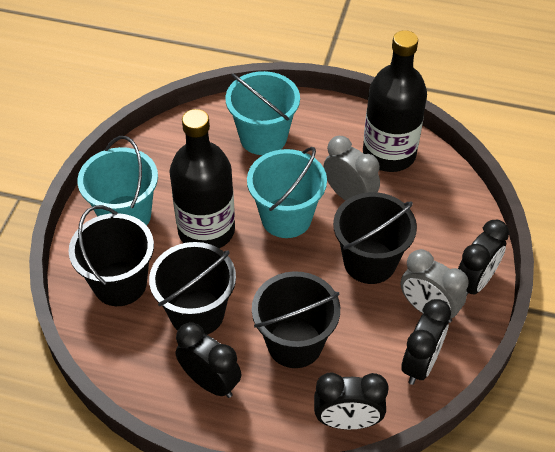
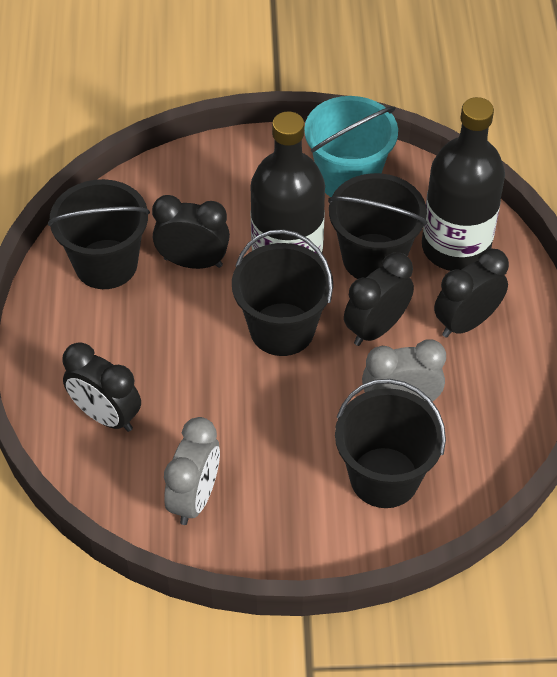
turquoise bucket: 3 -> 1

